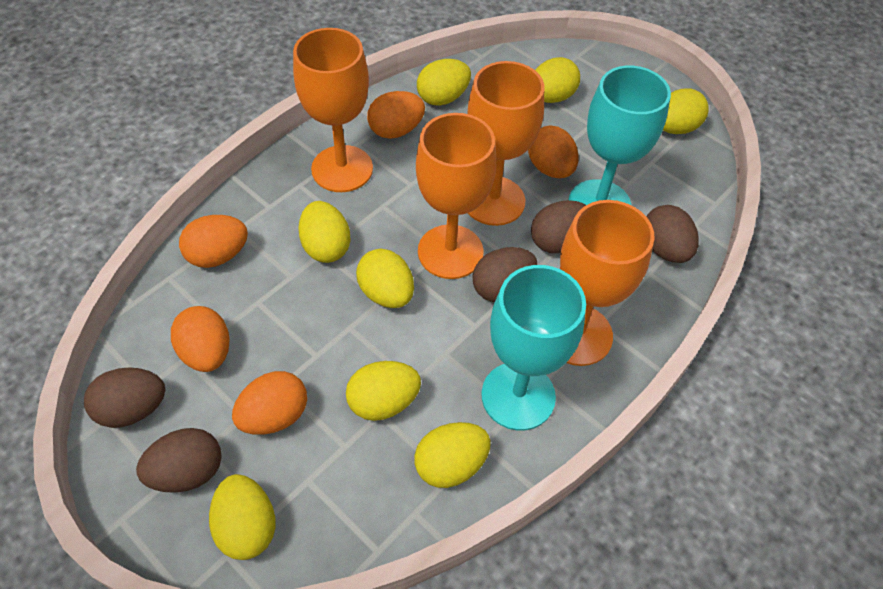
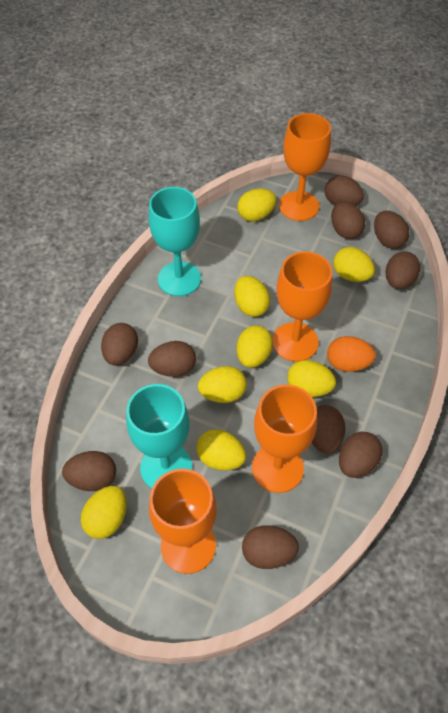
brown egg: 5 -> 10
orange egg: 5 -> 1

